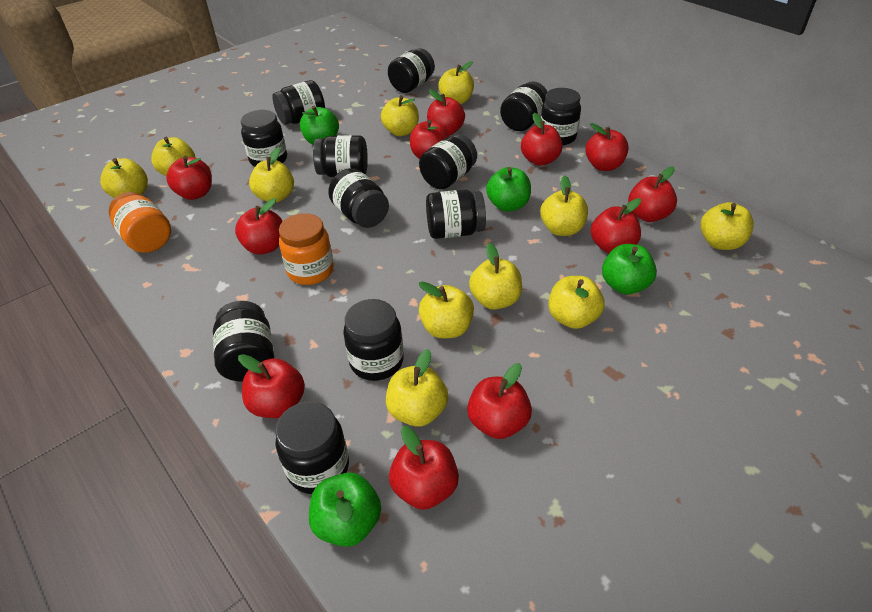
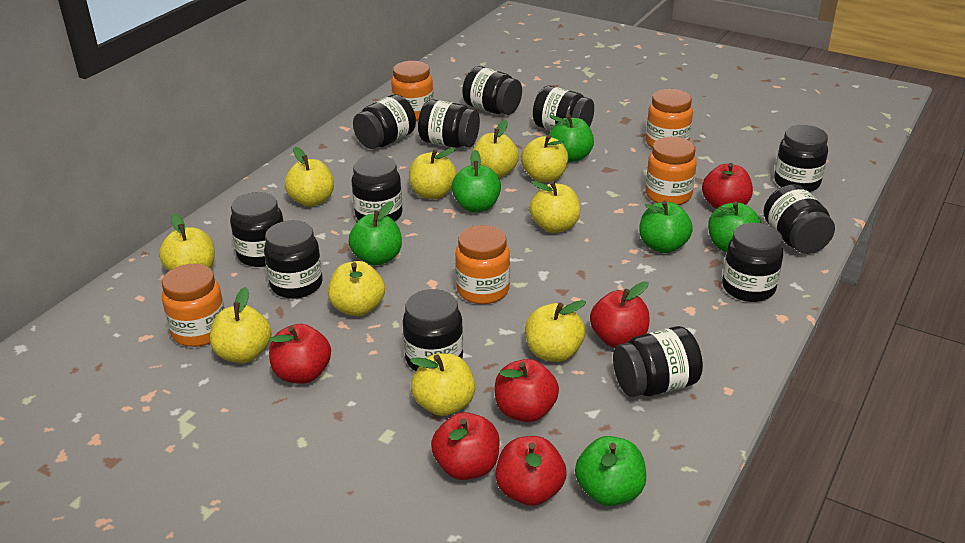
green apple: 4 -> 6
orange jar: 2 -> 5
red apple: 11 -> 6
yellow apple: 11 -> 10

